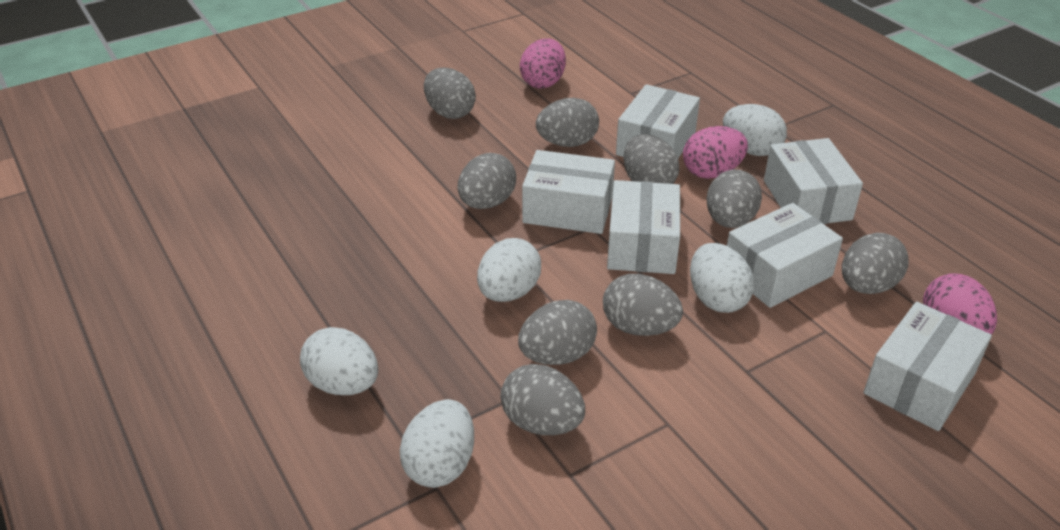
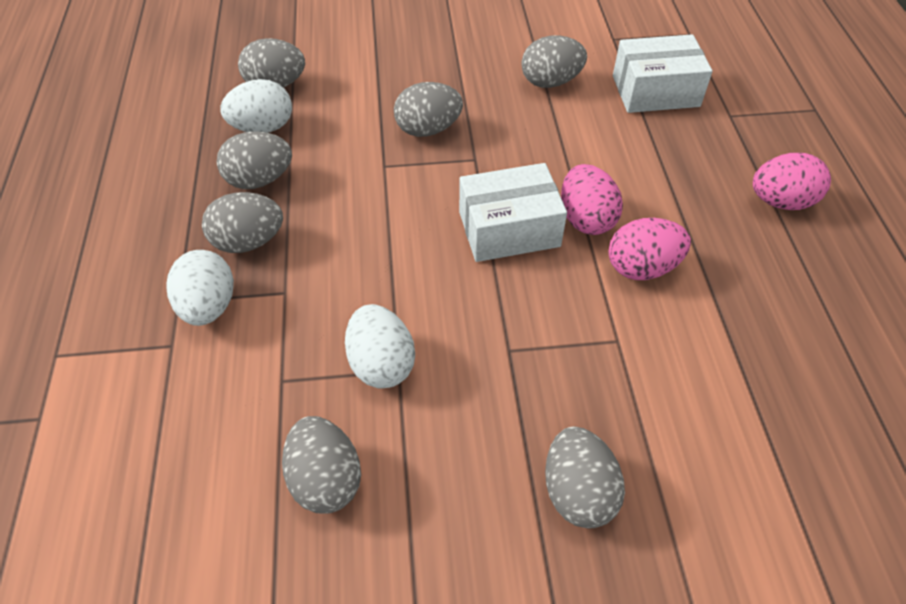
grey egg: 9 -> 7
white box: 6 -> 2
white egg: 5 -> 3

